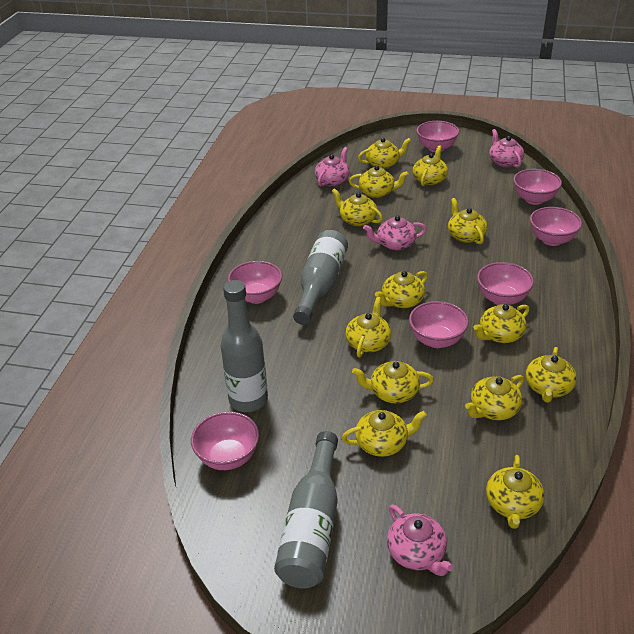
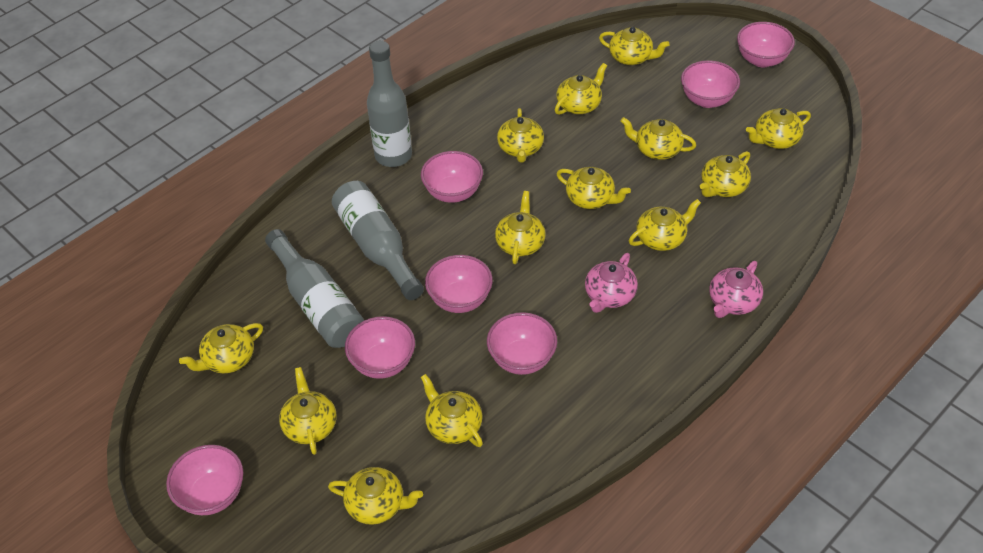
pink teapot: 4 -> 2

